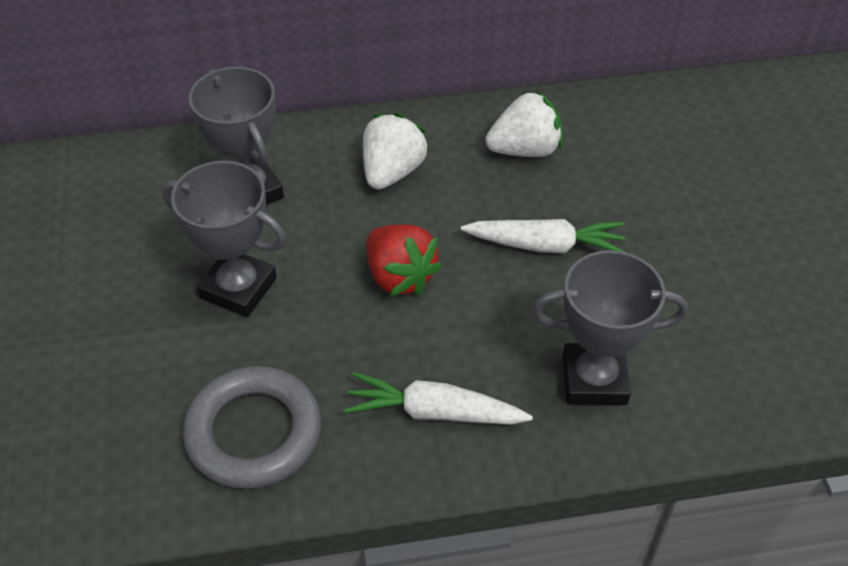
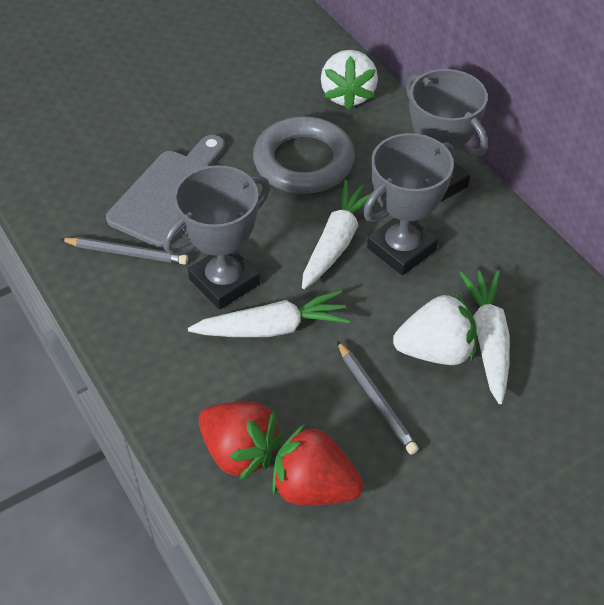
grey cutting board: 0 -> 1
grey pencil: 0 -> 2
red strawberry: 1 -> 2
white carrot: 2 -> 3

